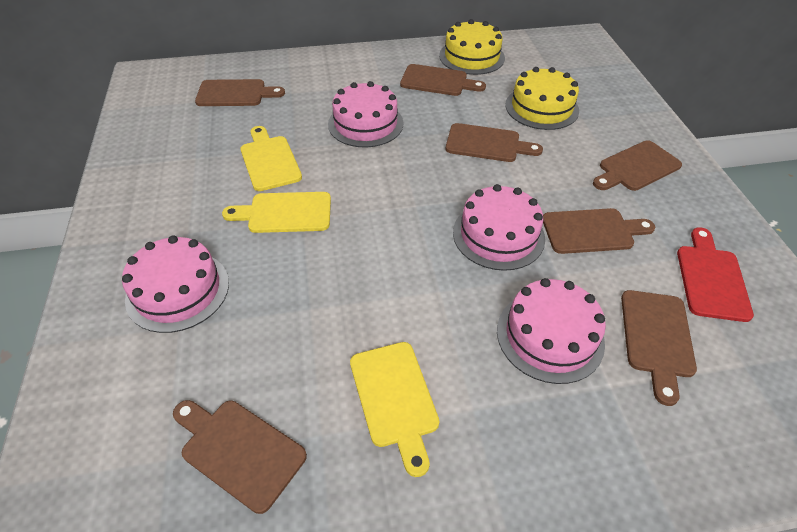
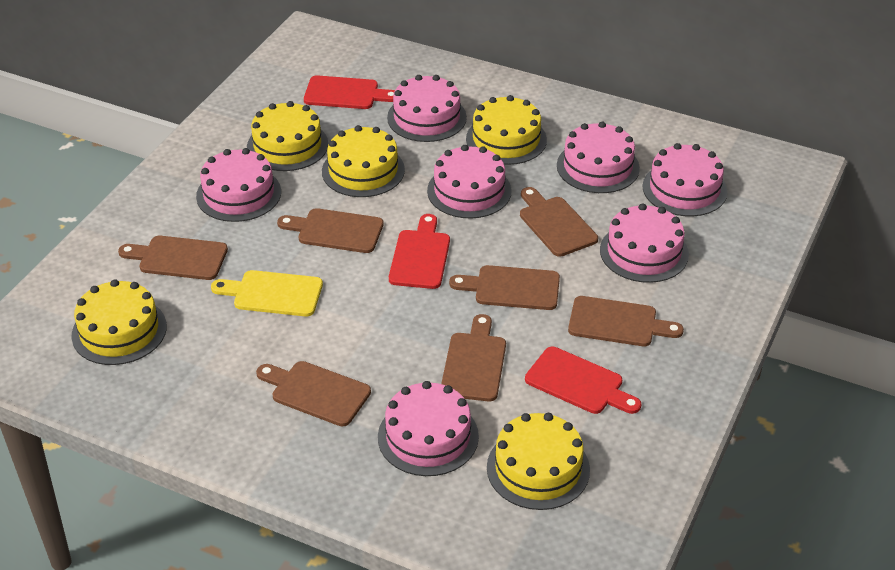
pink cake: 4 -> 7
red cutting board: 1 -> 3
yellow cake: 2 -> 5
yellow cutting board: 3 -> 1

